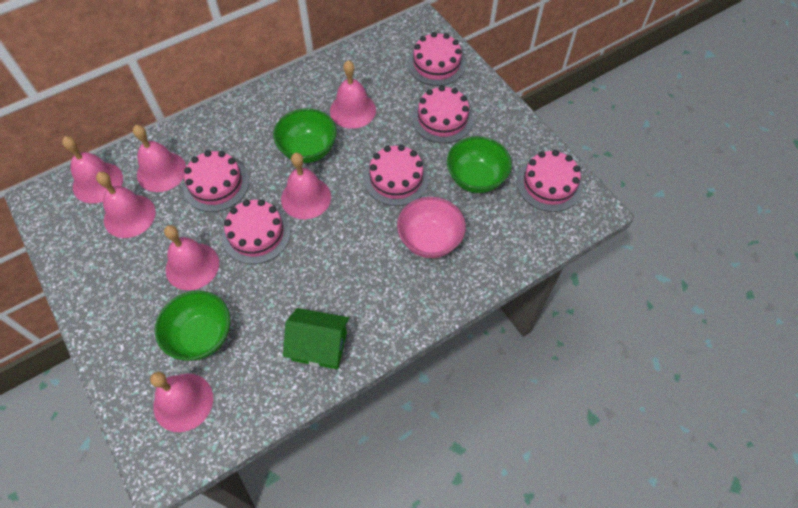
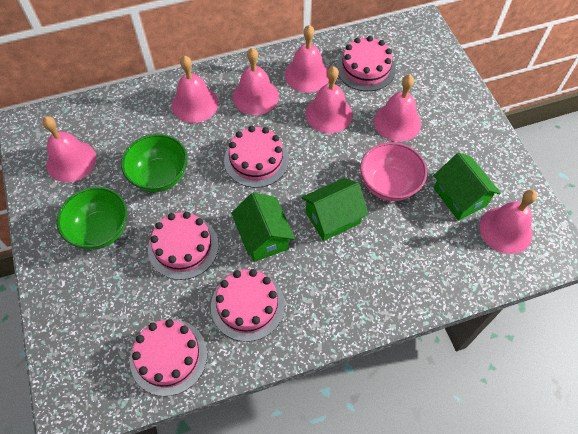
green bowl: 3 -> 2
green house: 1 -> 3
pink cake: 6 -> 5

